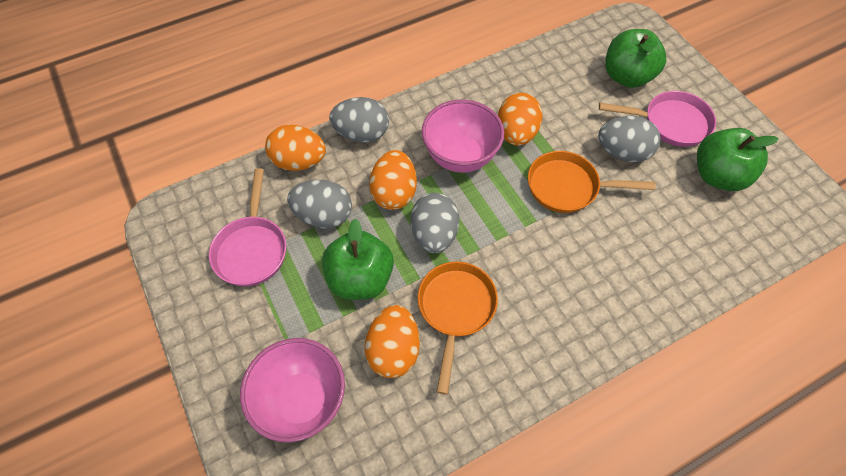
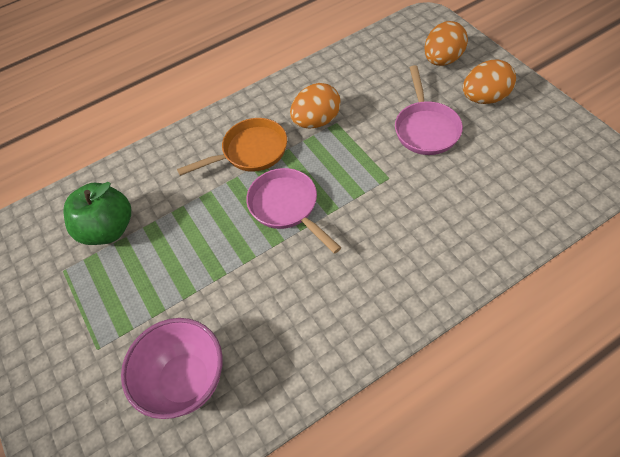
green apple: 3 -> 1
grey egg: 4 -> 0
orange egg: 4 -> 3
orange pan: 2 -> 1
pink bowl: 2 -> 1

